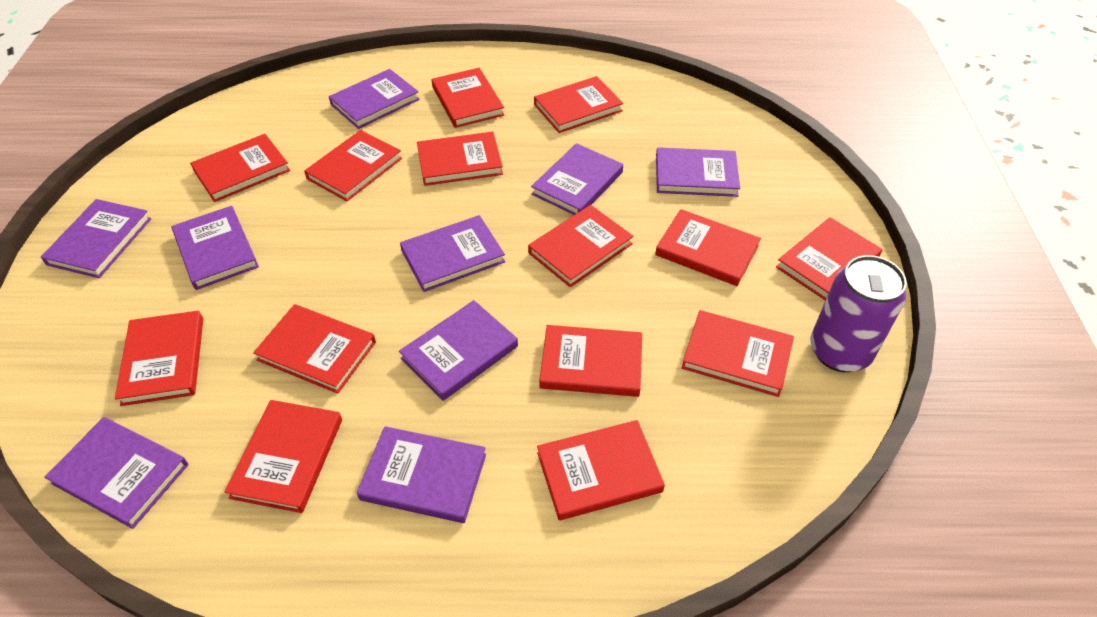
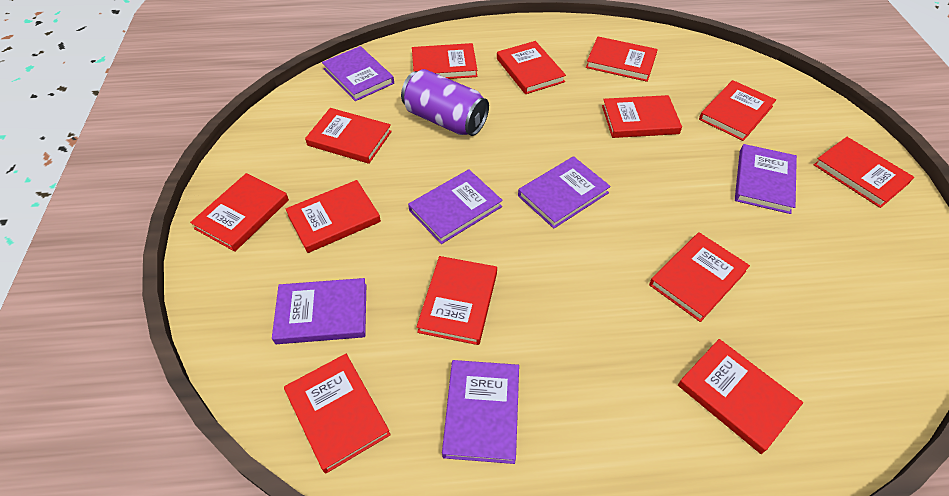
purple book: 9 -> 6
red book: 14 -> 13

